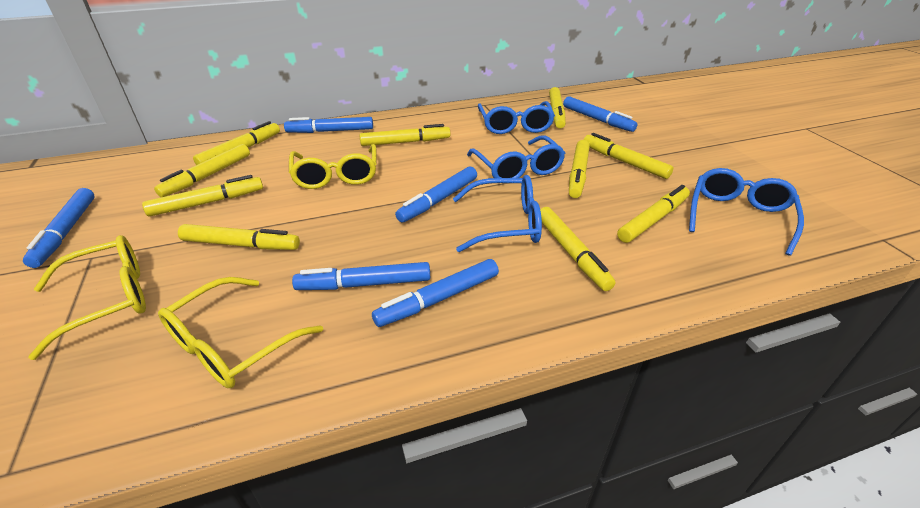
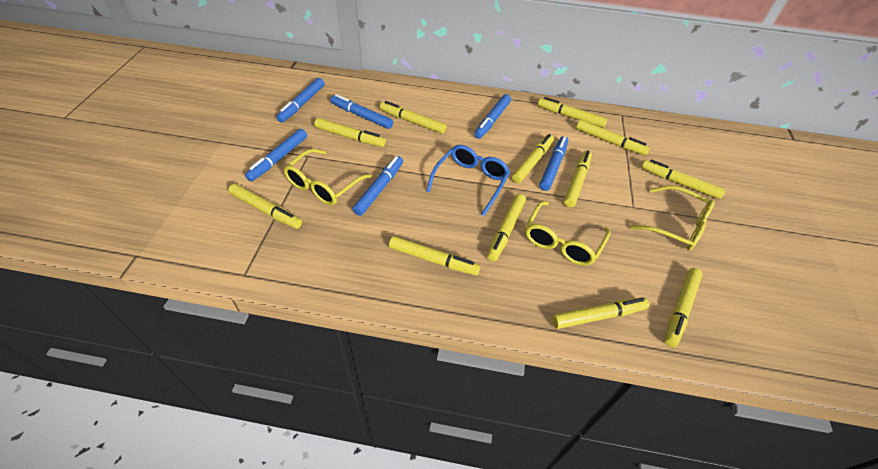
blue glasses: 4 -> 1
yellow marker: 10 -> 12

